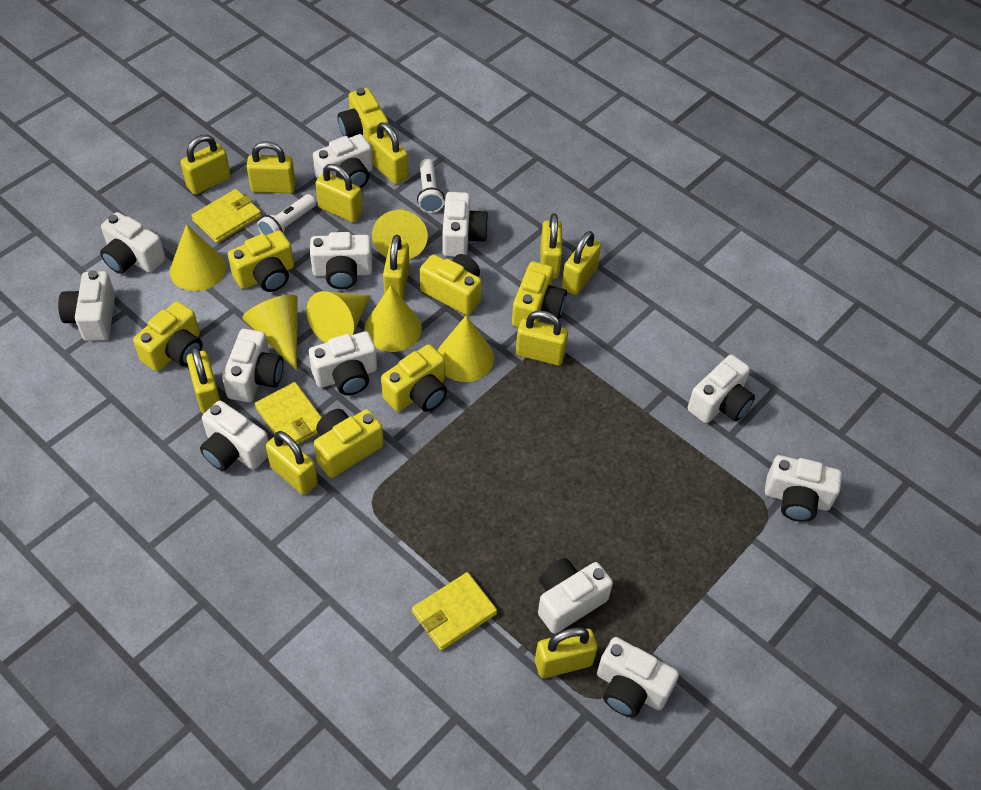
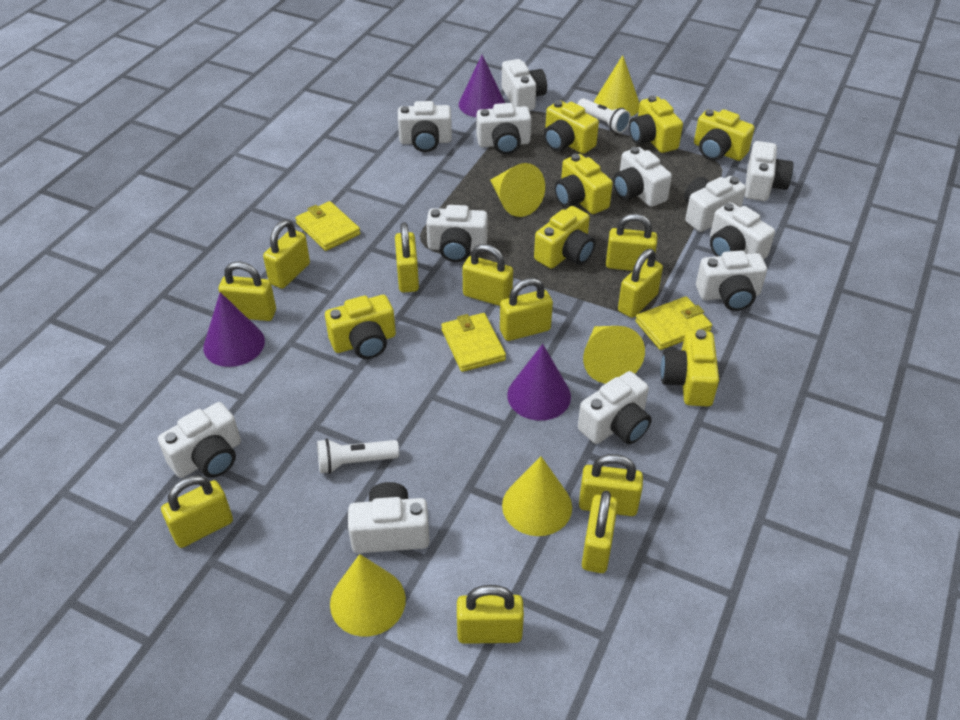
purple cone: 0 -> 3
yellow cone: 6 -> 5

